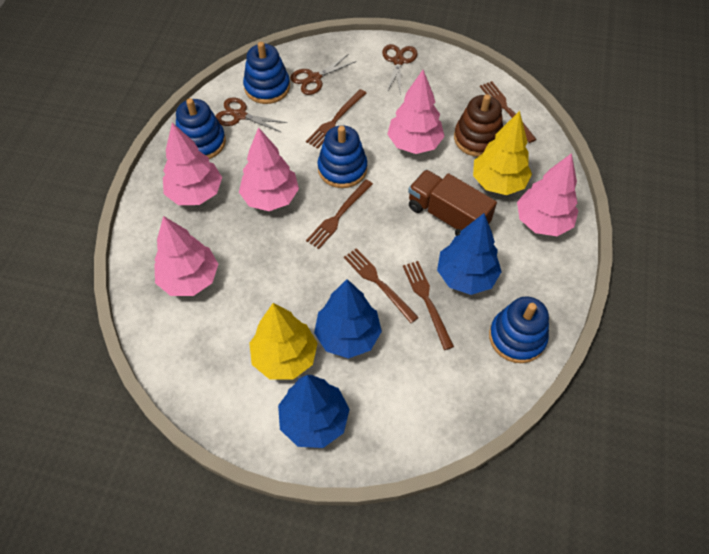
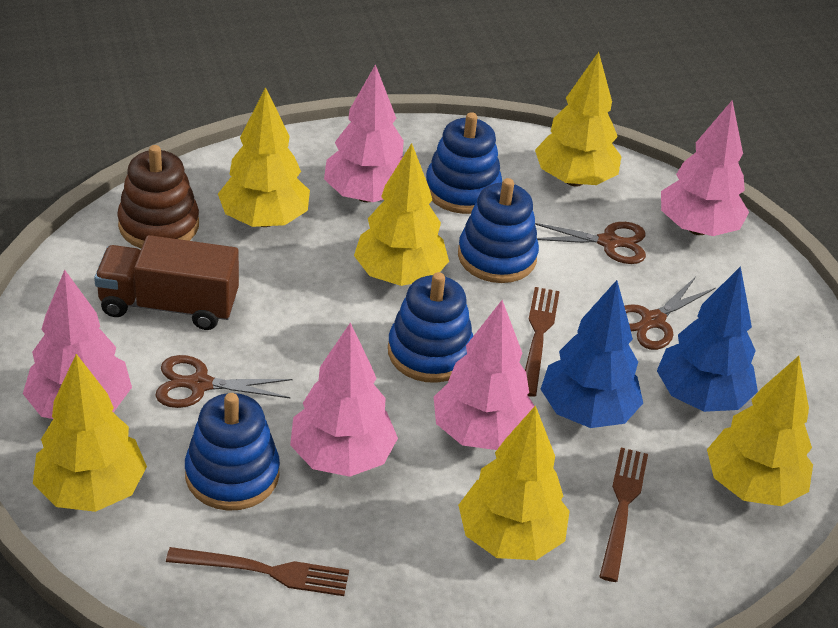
blue tree: 3 -> 2
brown fork: 5 -> 3
yellow tree: 2 -> 6

